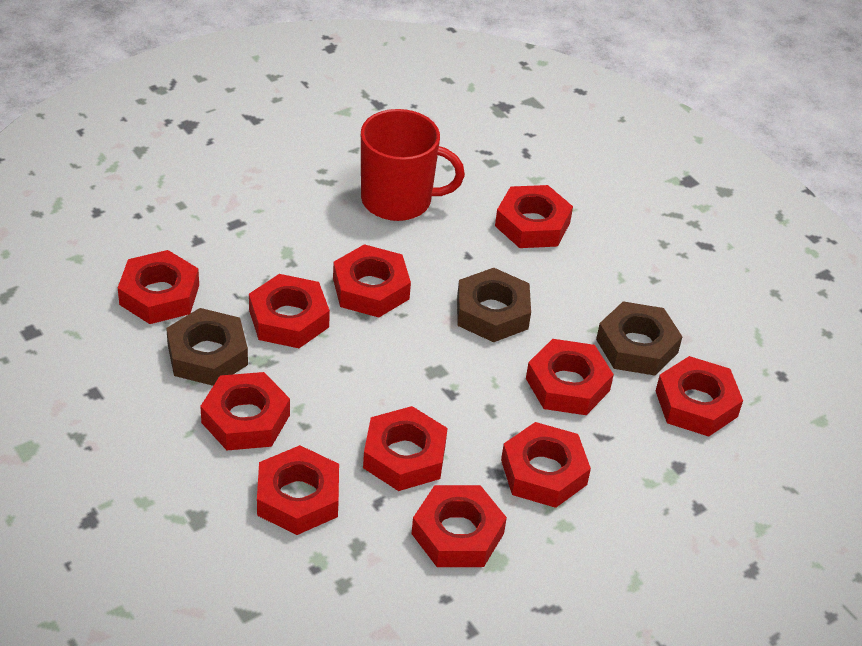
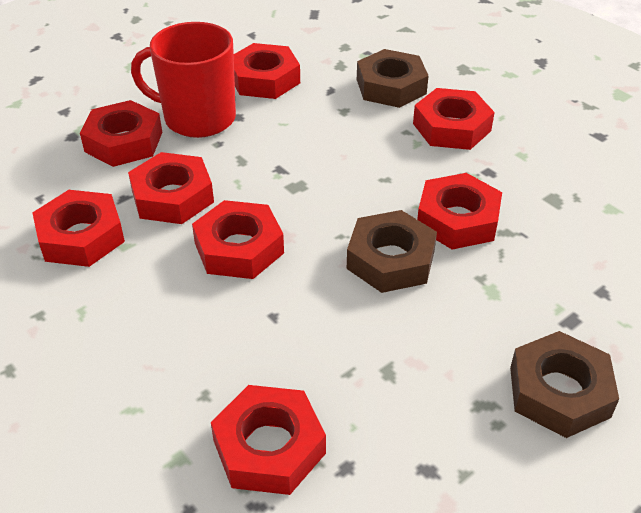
red nut: 11 -> 8

